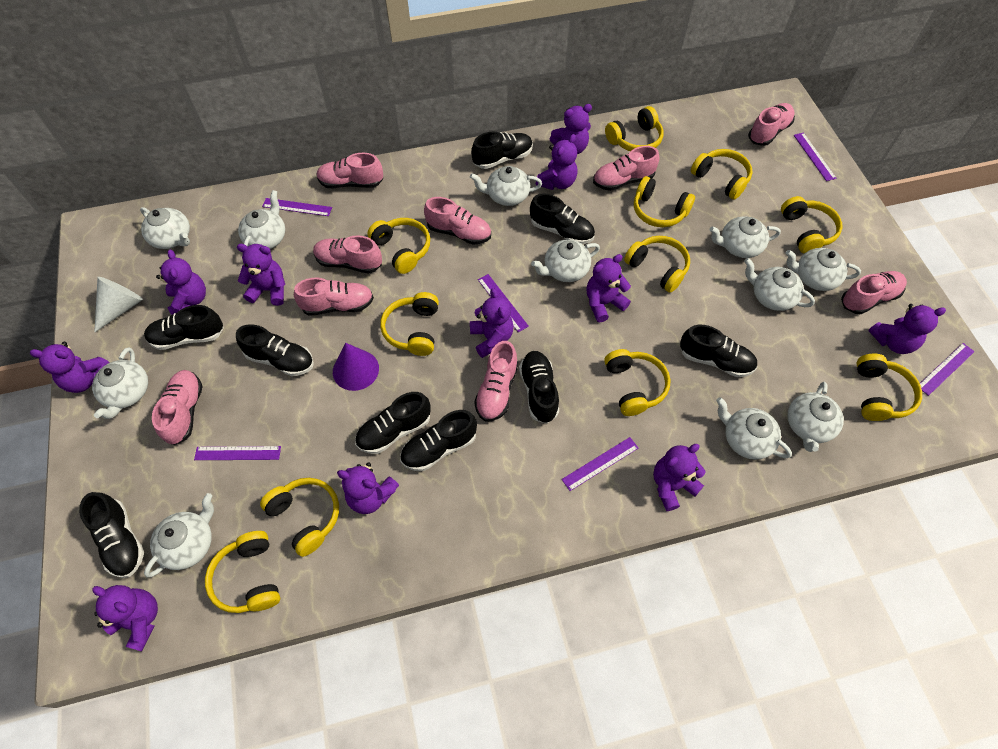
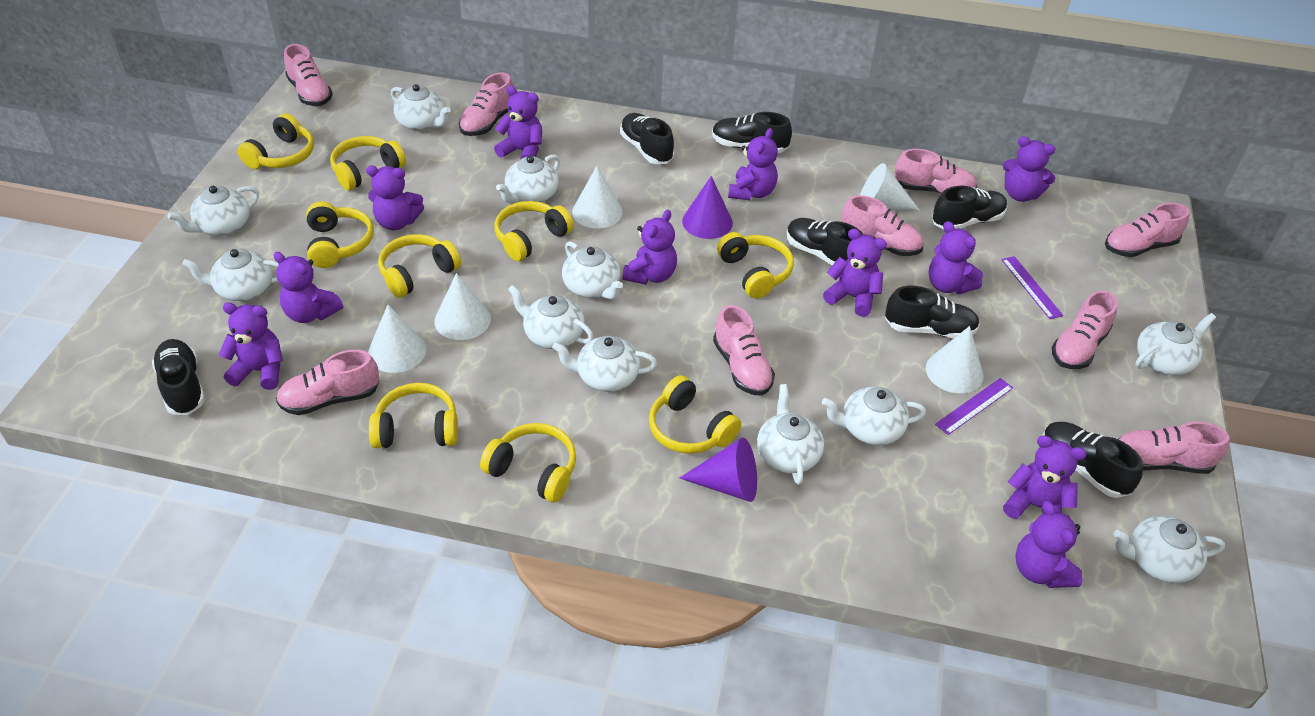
black shoe: 9 -> 7
purple cone: 1 -> 2
purple ruler: 6 -> 2
white cone: 1 -> 5
yellow headphones: 11 -> 9

